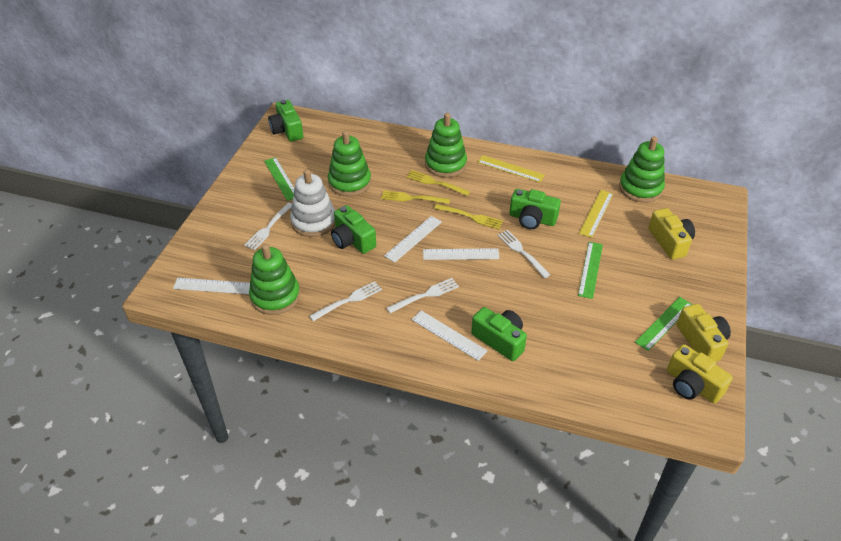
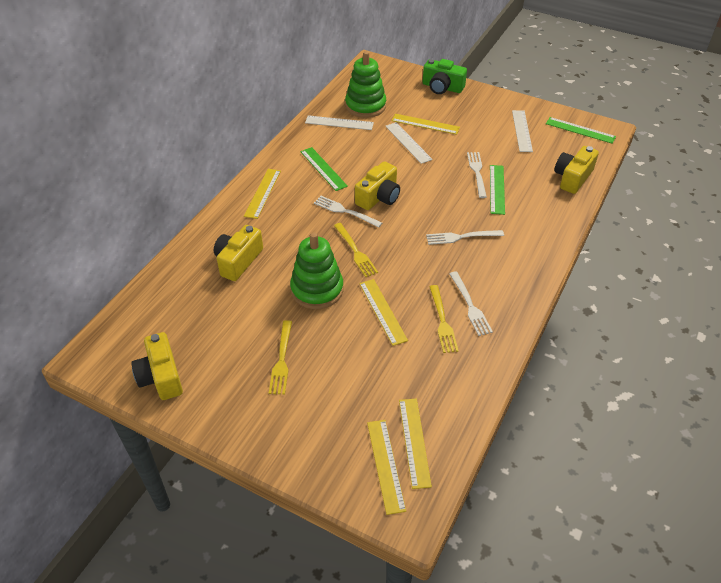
green camera: 4 -> 1
green stacking toy: 4 -> 2
white ruler: 4 -> 3
white stacking toy: 1 -> 0
yellow camera: 3 -> 4
yellow ruler: 2 -> 5

